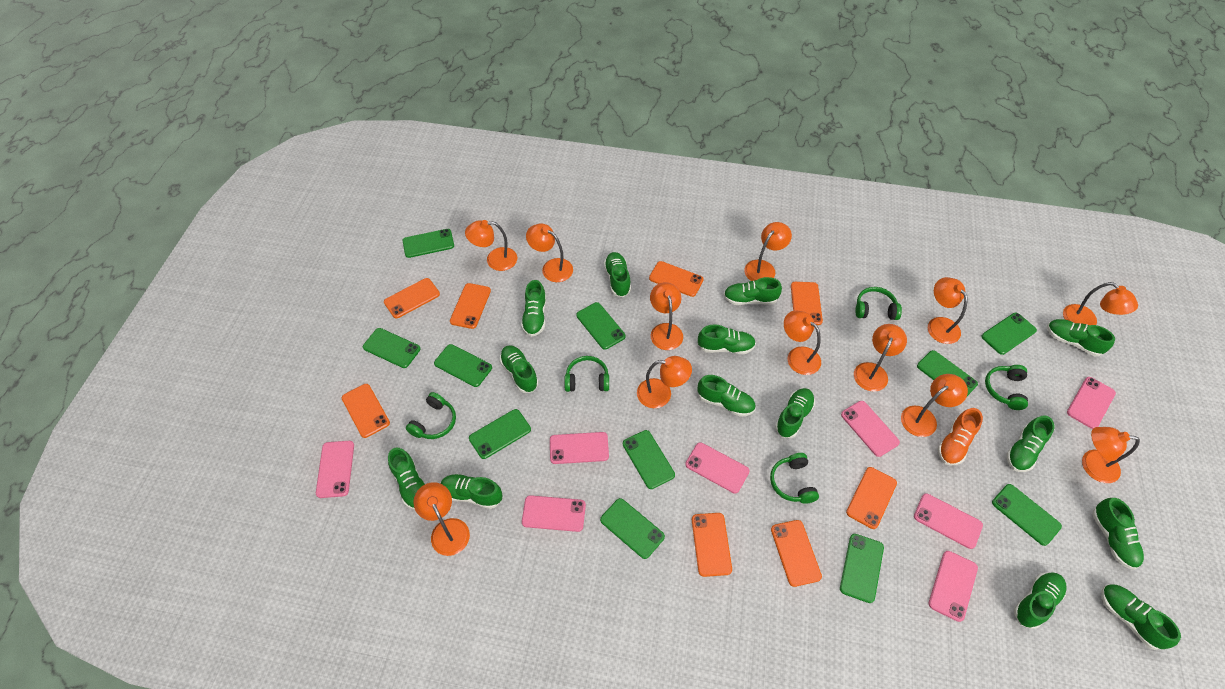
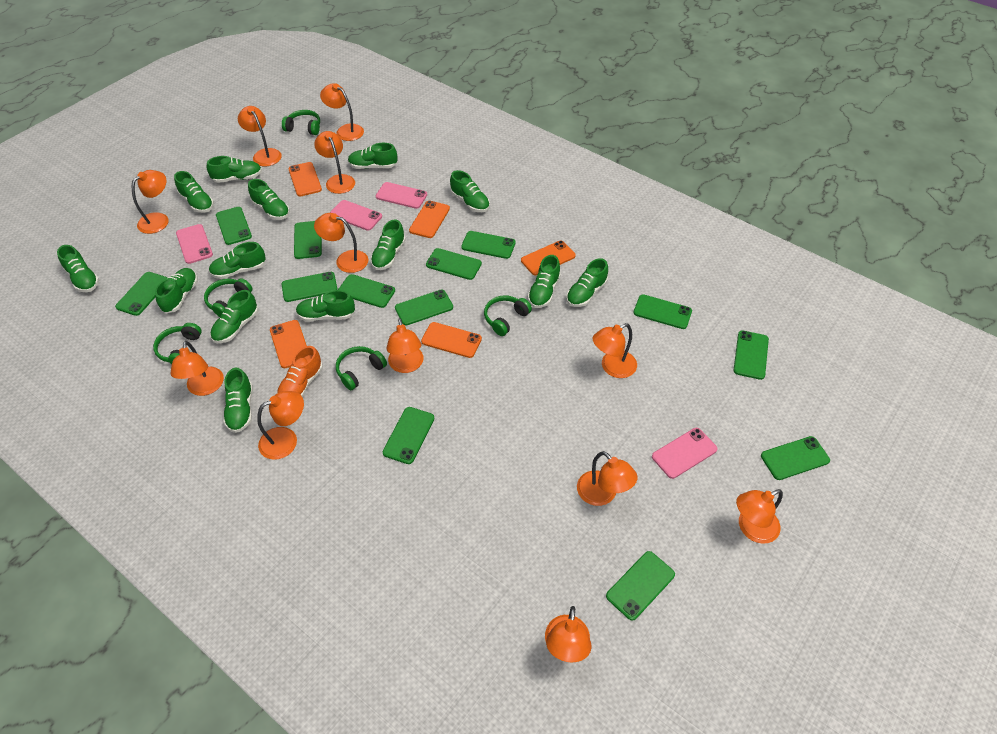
green phone: 11 -> 13
orange phone: 8 -> 5
pink phone: 8 -> 4

